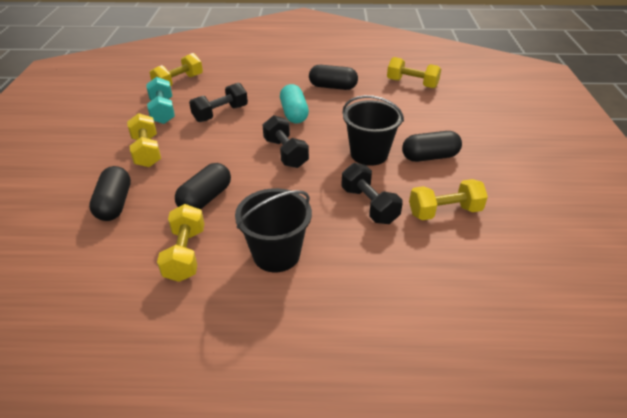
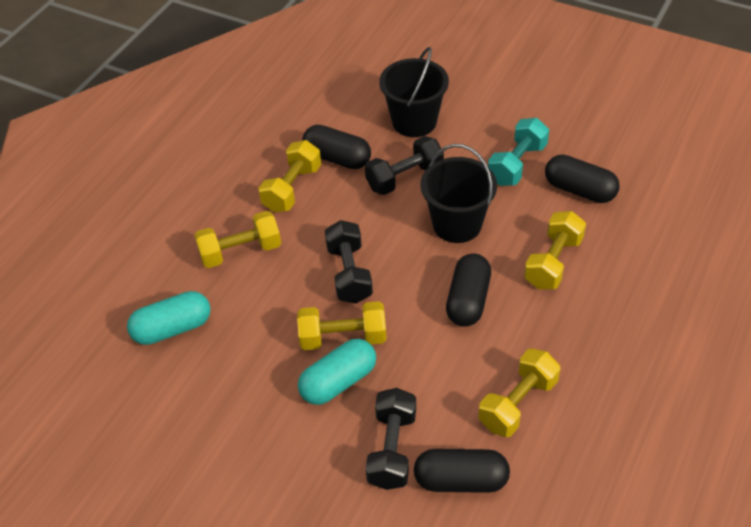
turquoise capsule: 1 -> 2

